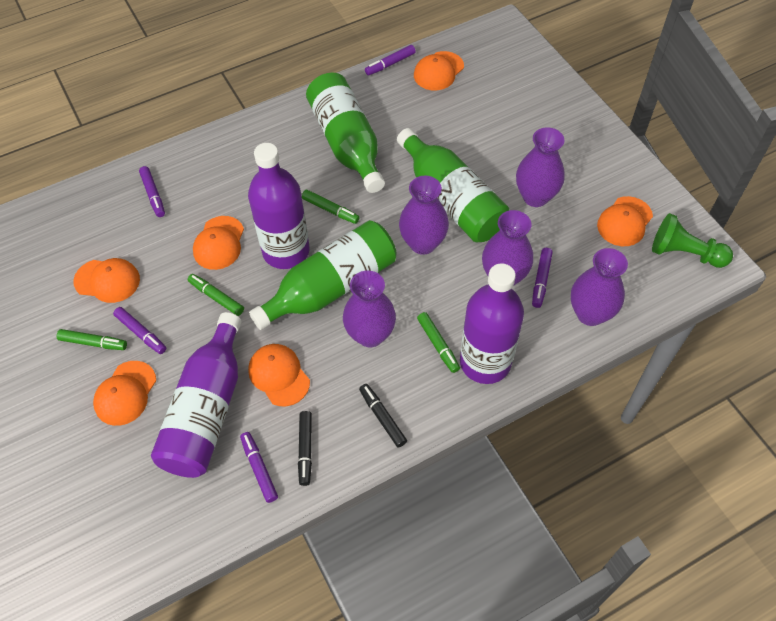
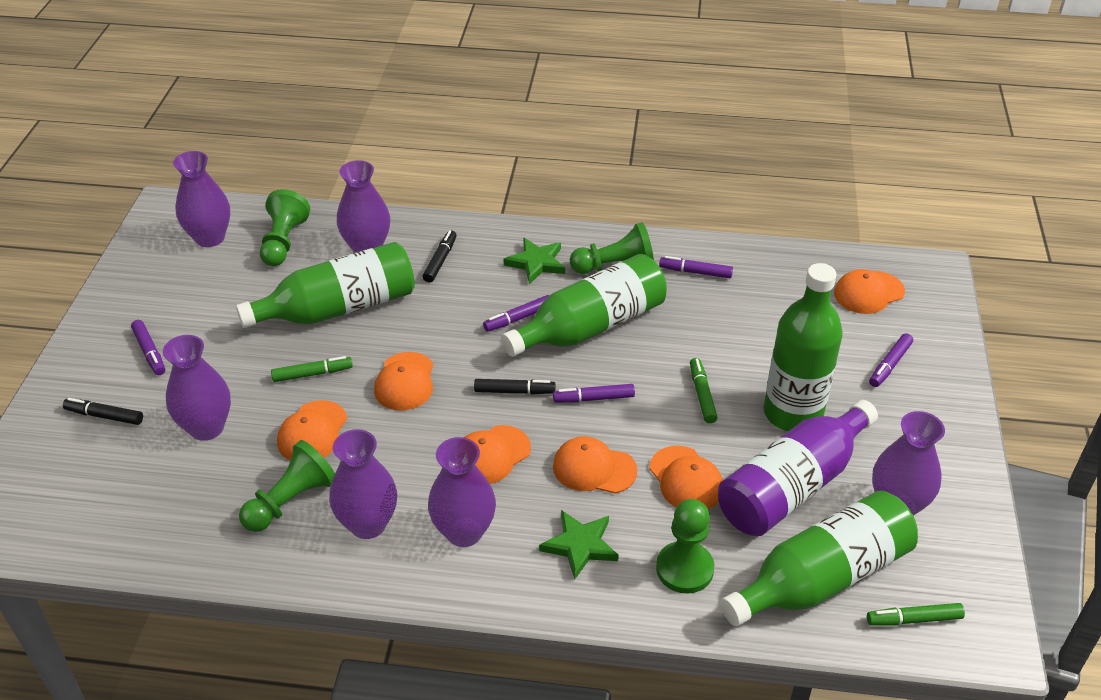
black marker: 2 -> 3
green bottle: 3 -> 4
green marker: 4 -> 3
green pawn: 1 -> 4
green star: 0 -> 2
purple bottle: 3 -> 1
purple vase: 5 -> 6

